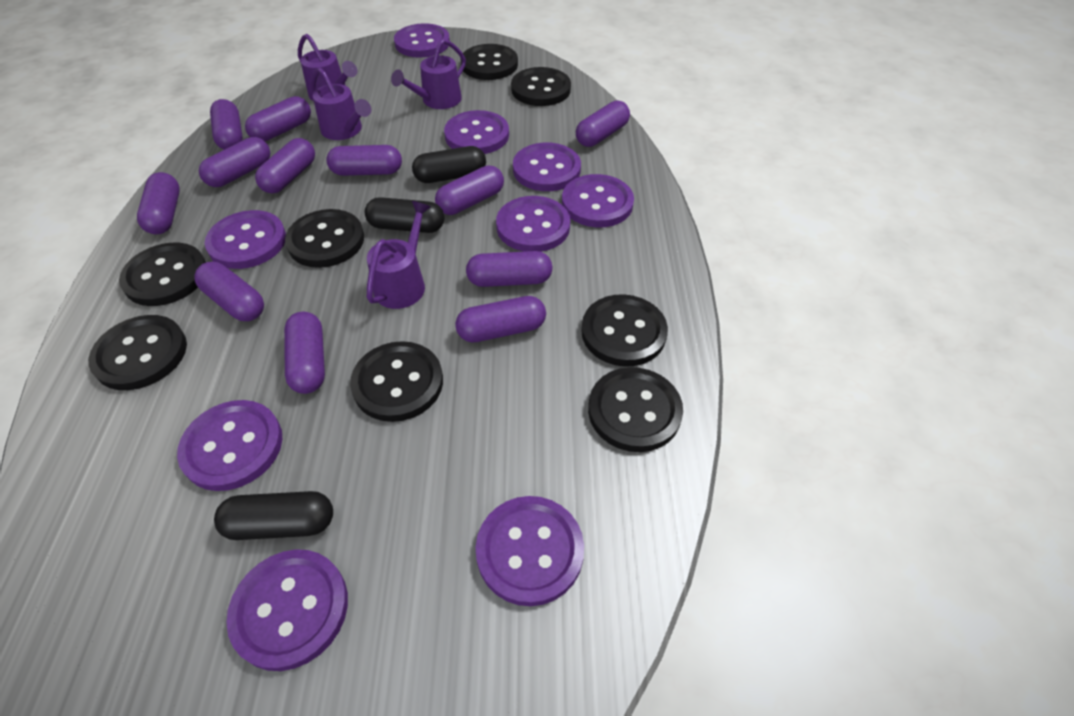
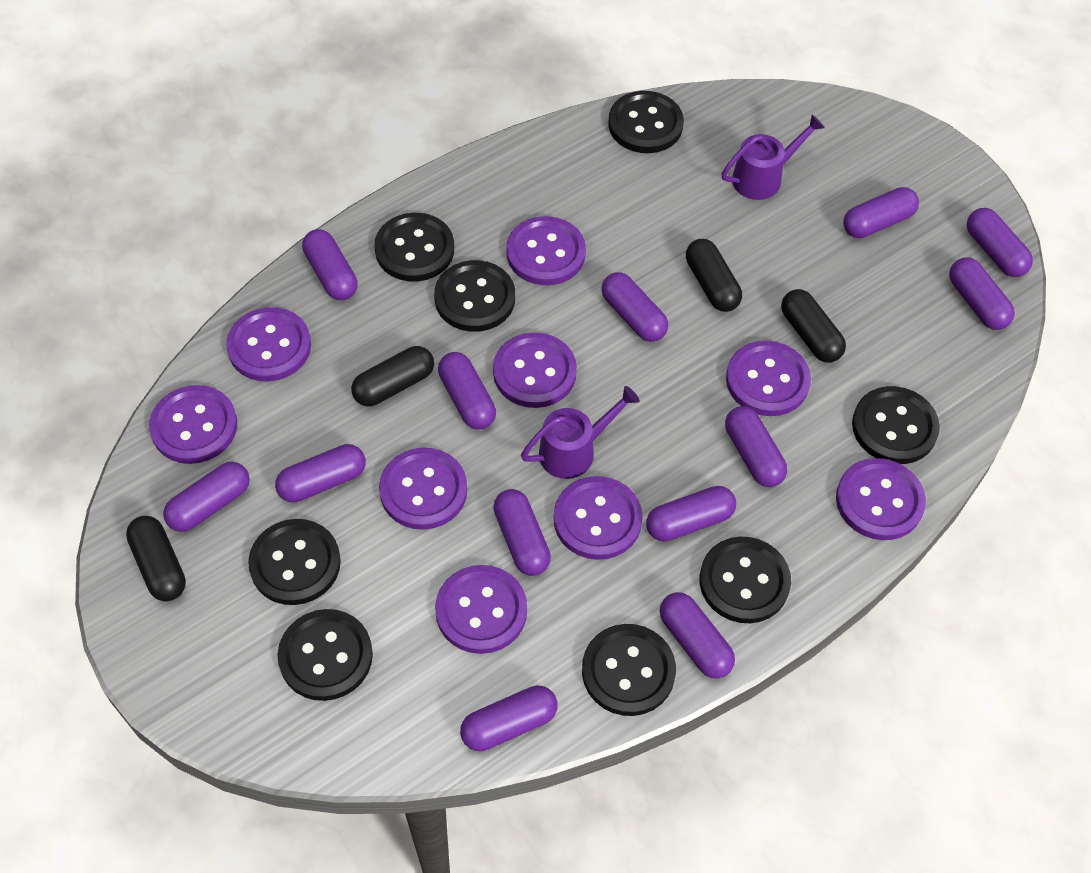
black capsule: 3 -> 4
purple capsule: 12 -> 13
purple watering can: 4 -> 2

